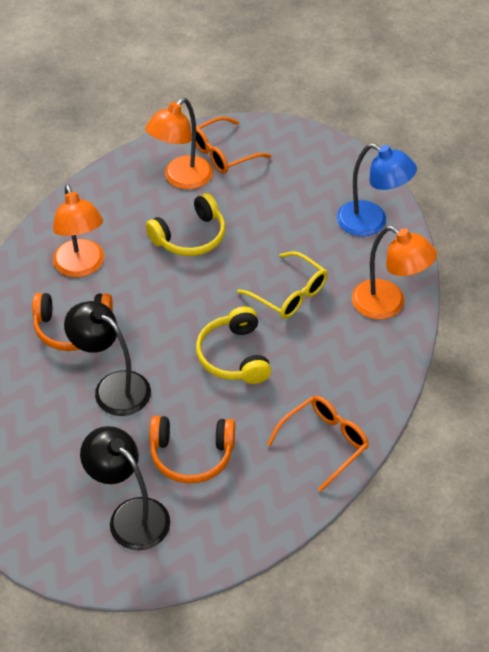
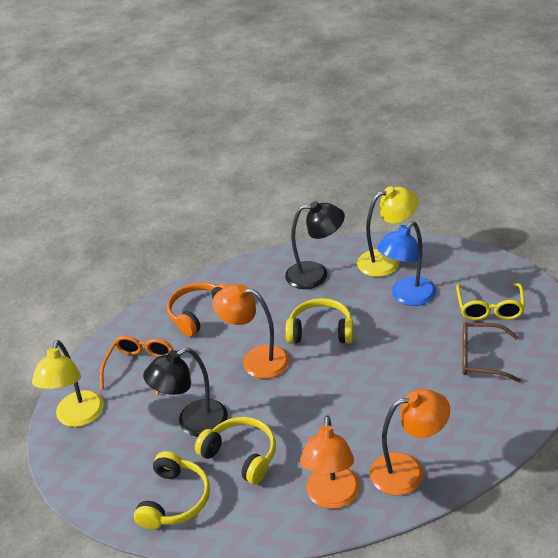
brown glasses: 0 -> 1
orange glasses: 2 -> 1
orange headphones: 2 -> 1
yellow headphones: 2 -> 3
yellow lamp: 0 -> 2

